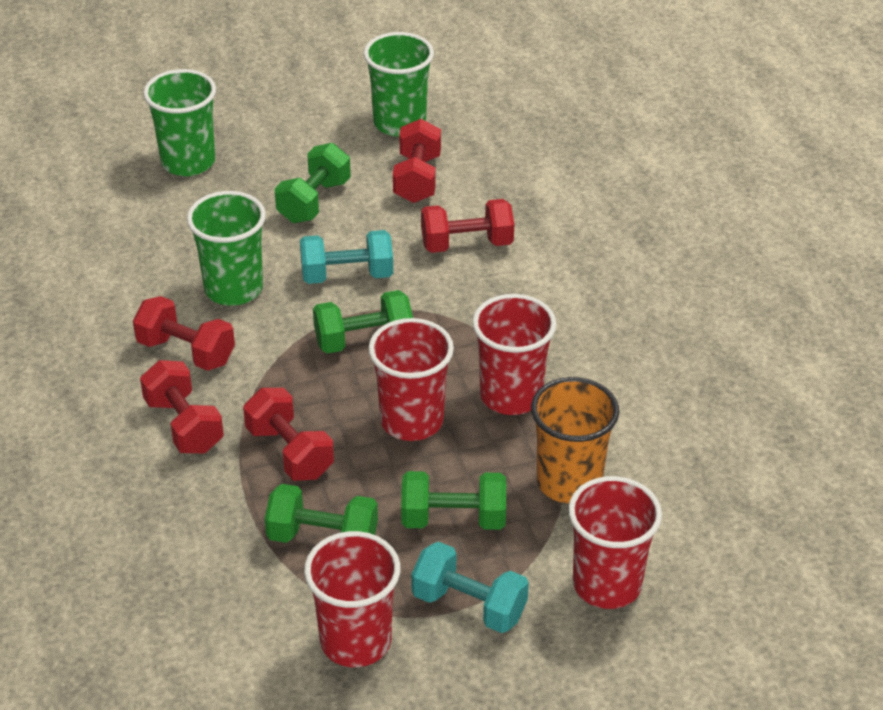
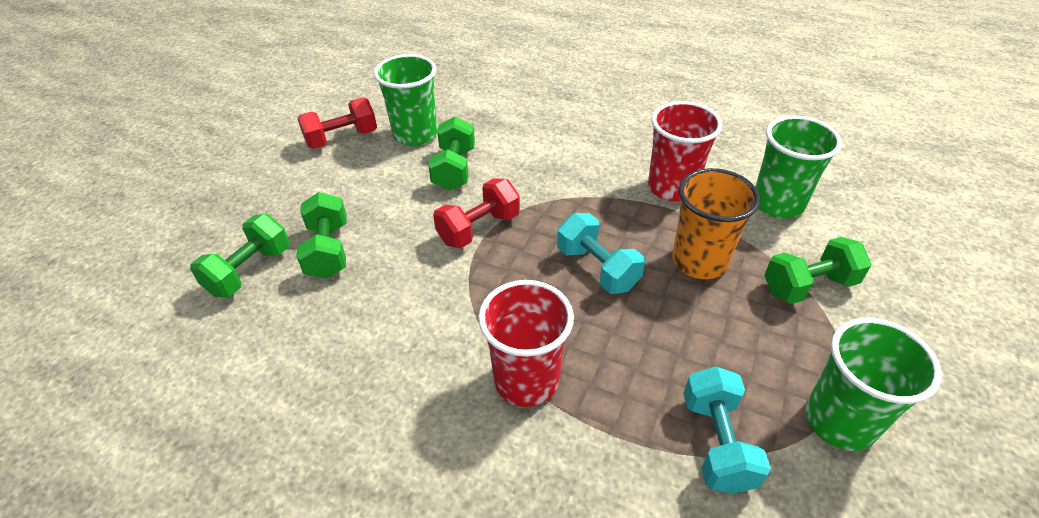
red cup: 4 -> 2
red dumbbell: 5 -> 2

